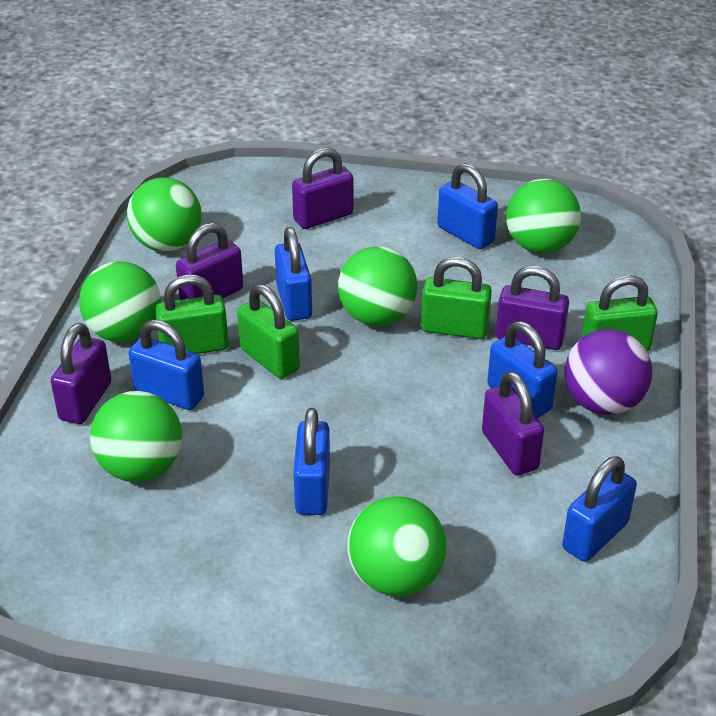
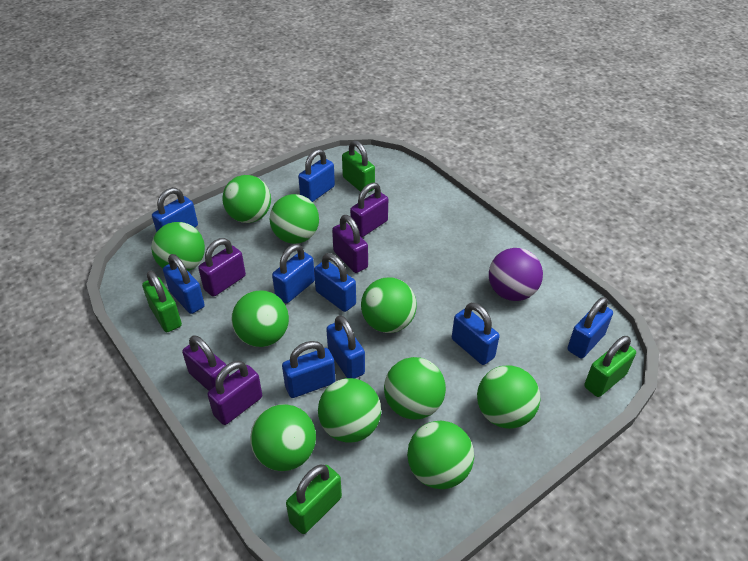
blue padlock: 6 -> 9
green ball: 6 -> 10

